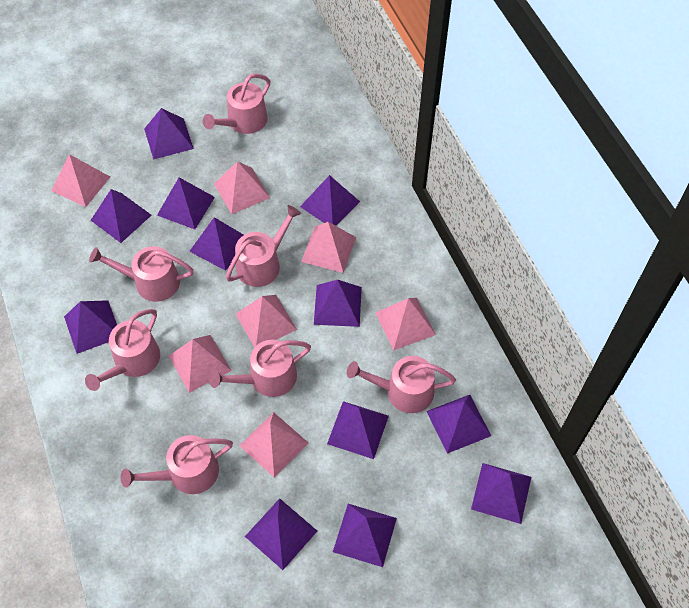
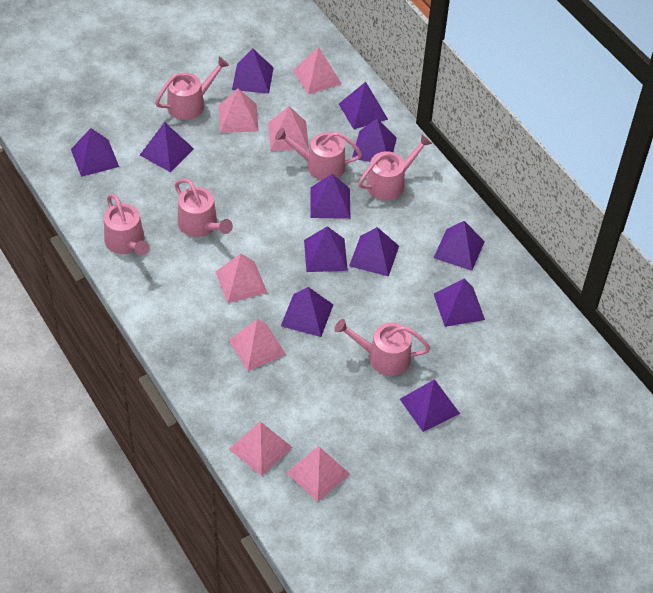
pink watering can: 7 -> 6

